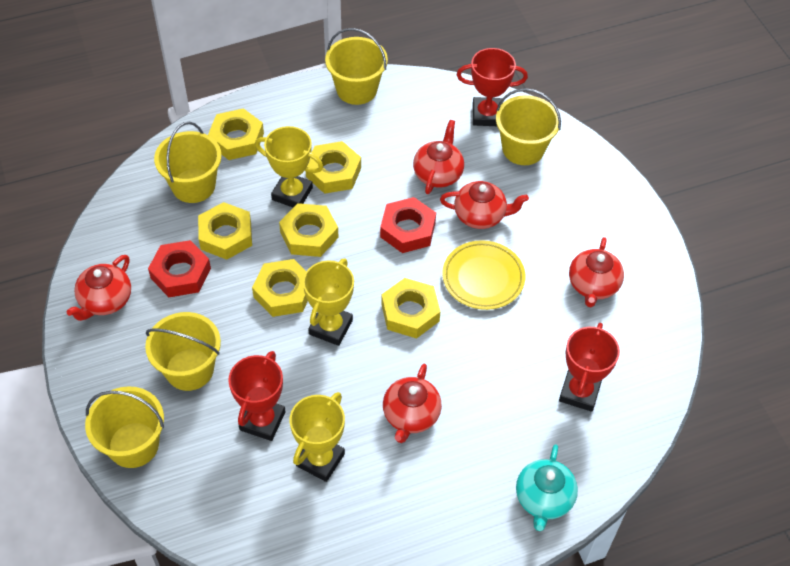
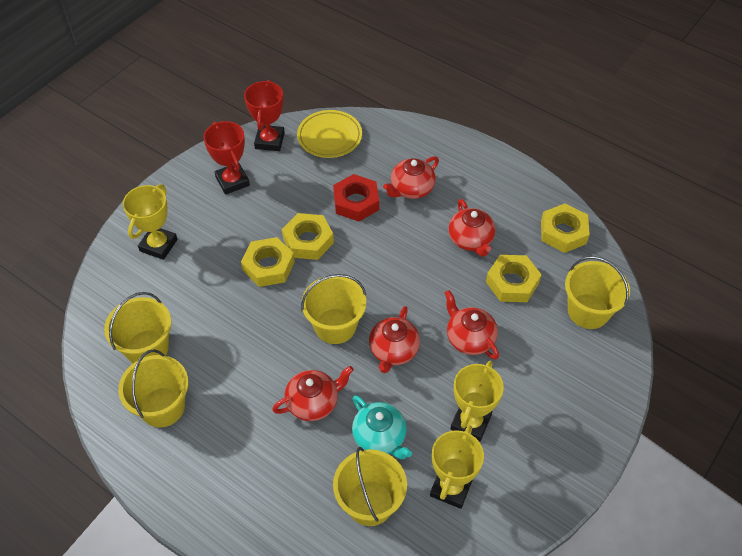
red nut: 2 -> 1
red trophy: 3 -> 2
yellow nut: 6 -> 4

